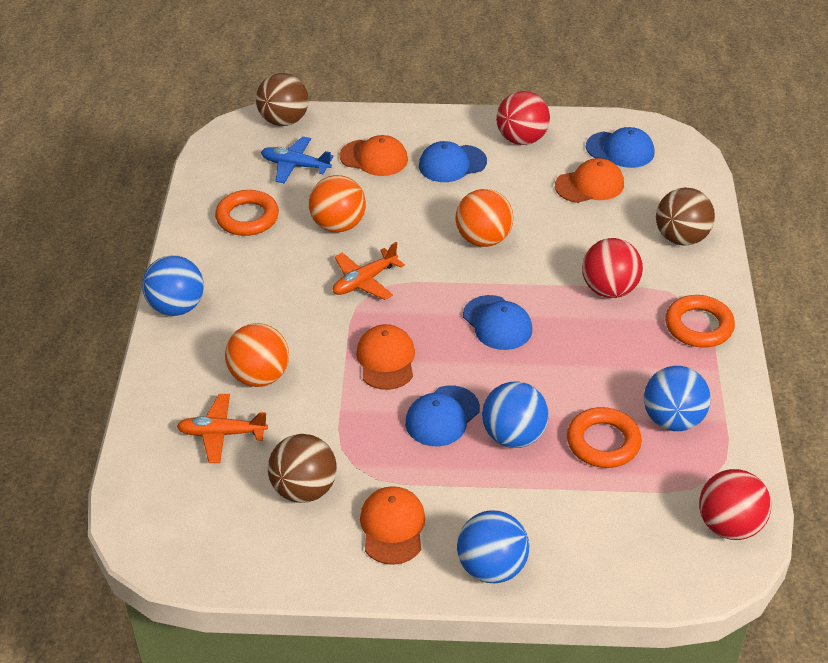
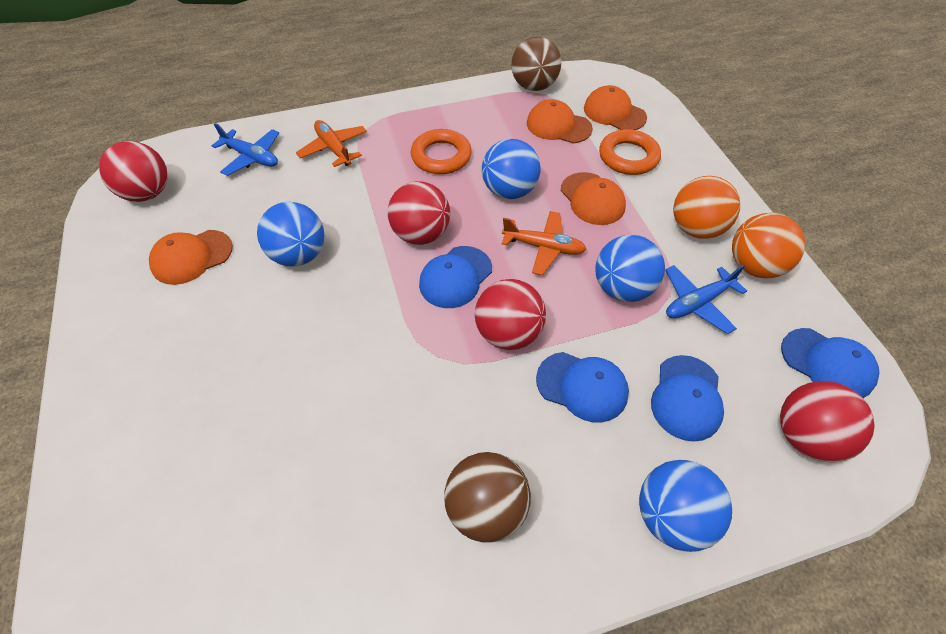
blue plane: 1 -> 2
brown ball: 3 -> 2
orange ball: 3 -> 2
orange ring: 3 -> 2
red ball: 3 -> 4

